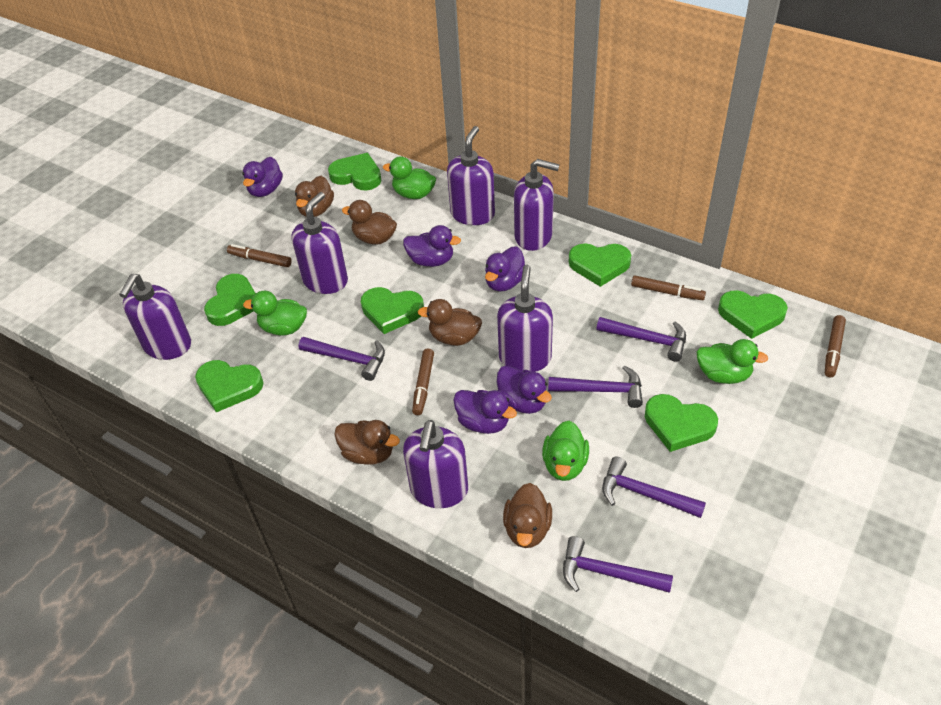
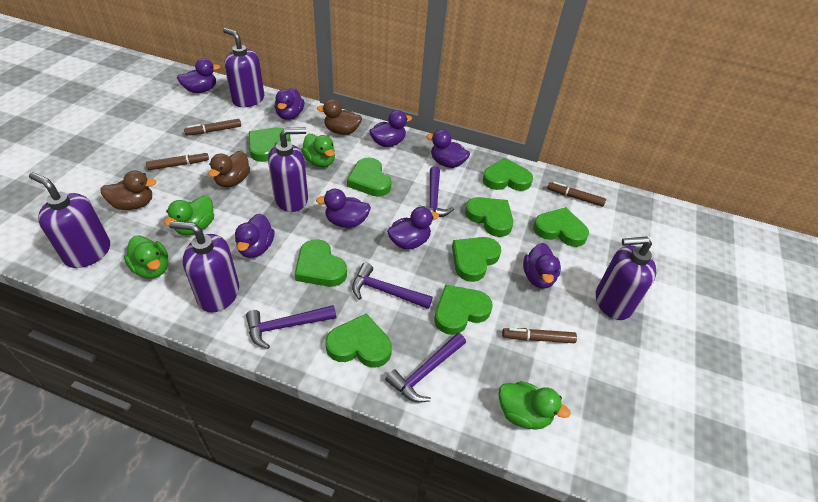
brown duck: 5 -> 3
green heart: 7 -> 9
purple duck: 5 -> 8
purple hammer: 5 -> 4
purple soap dispenser: 6 -> 5

